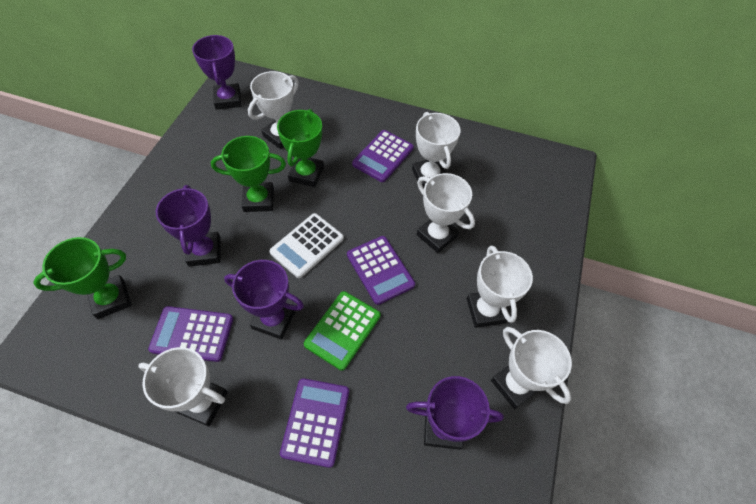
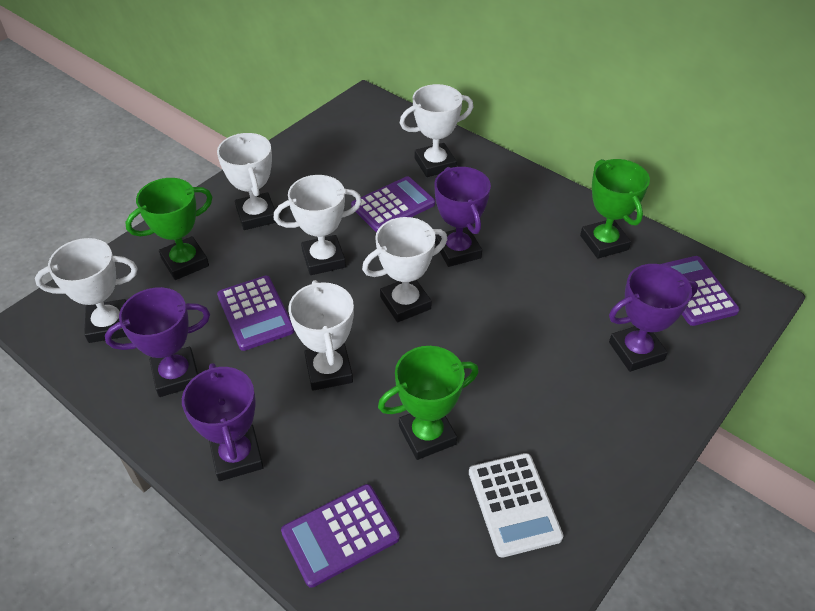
green calculator: 1 -> 0

